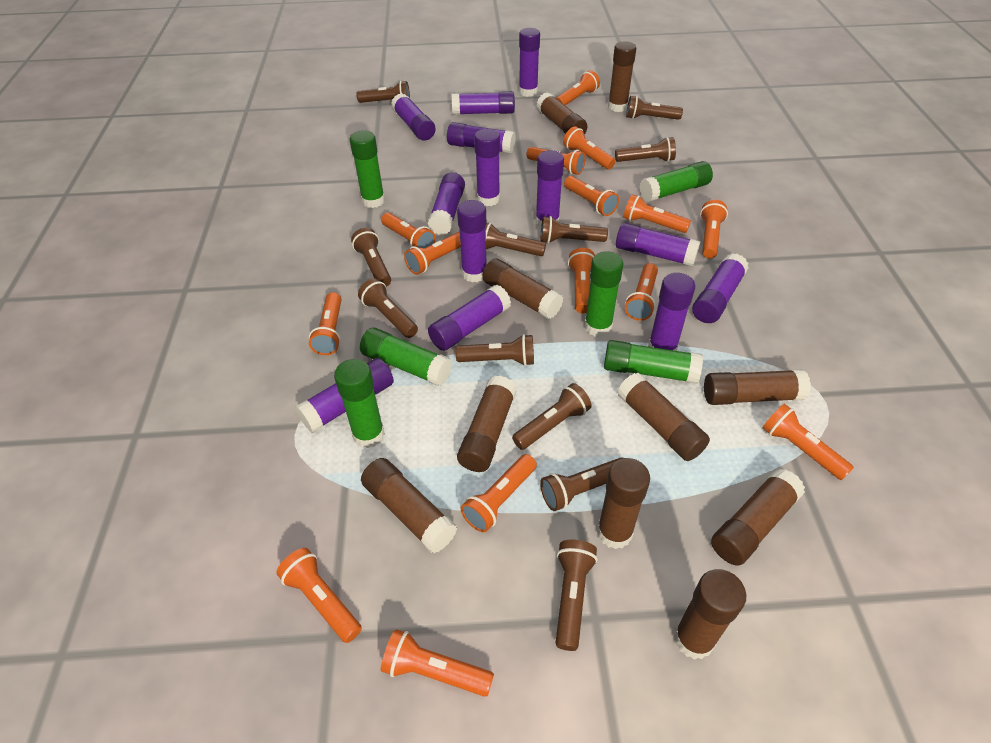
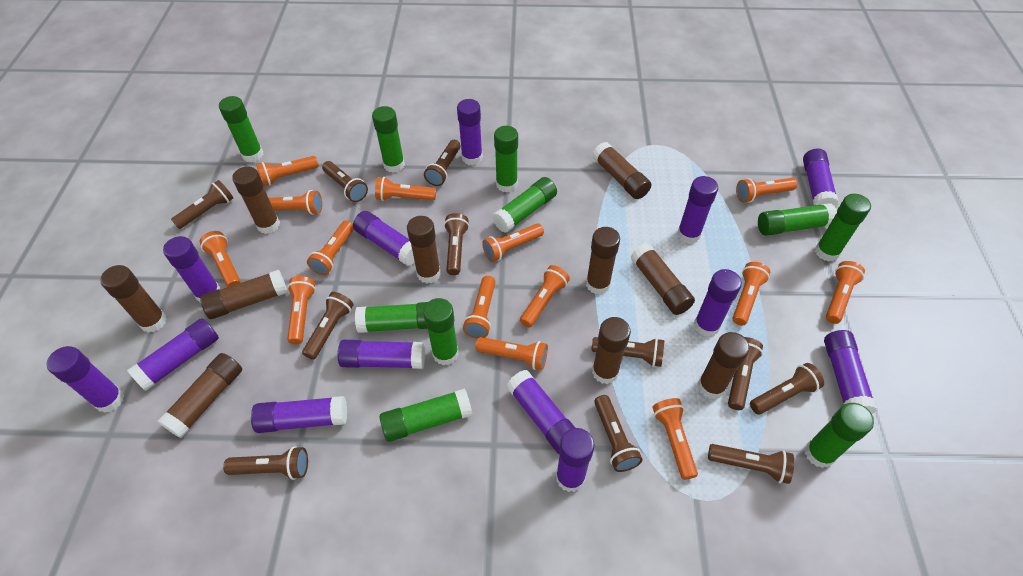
green glue stick: 6 -> 10
orange flashlight: 15 -> 14

